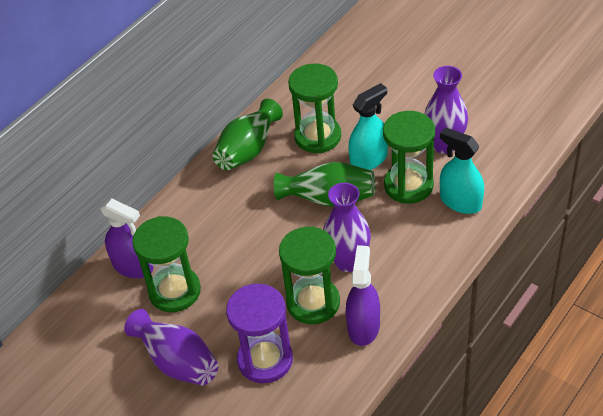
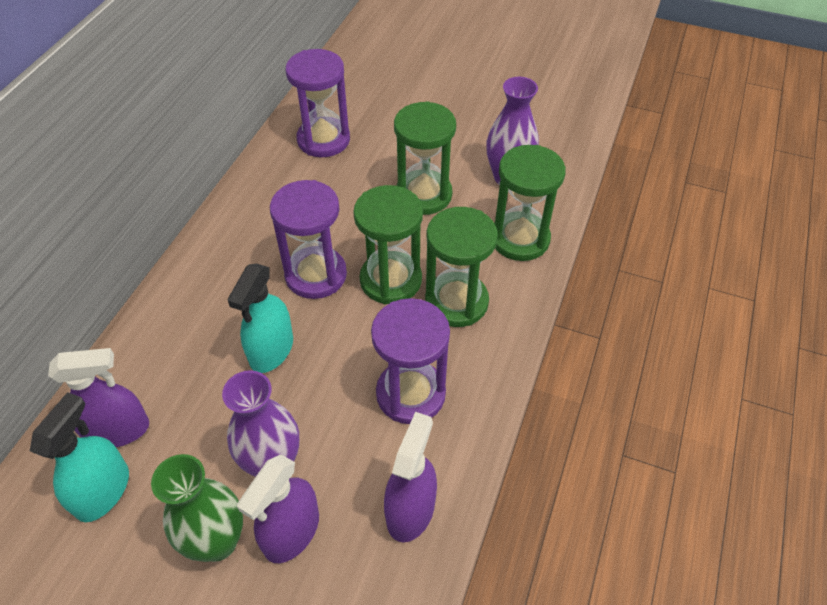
green vase: 2 -> 1
purple hourglass: 1 -> 3
purple spray bottle: 2 -> 3
purple vase: 3 -> 2

